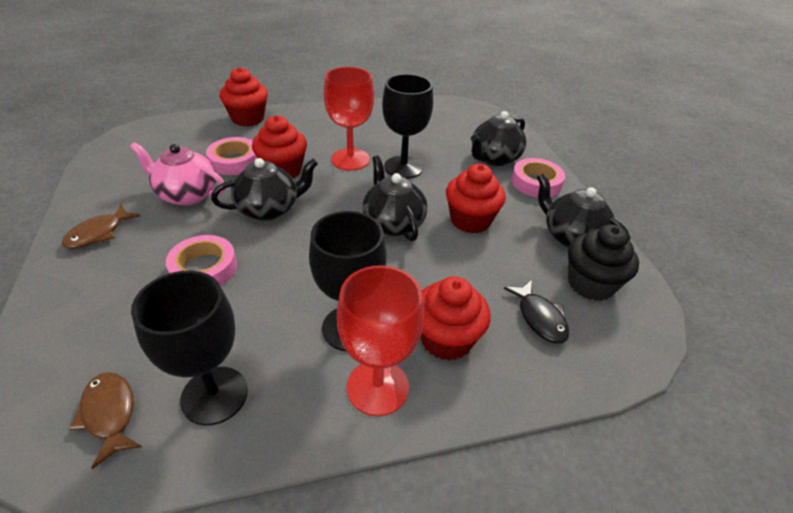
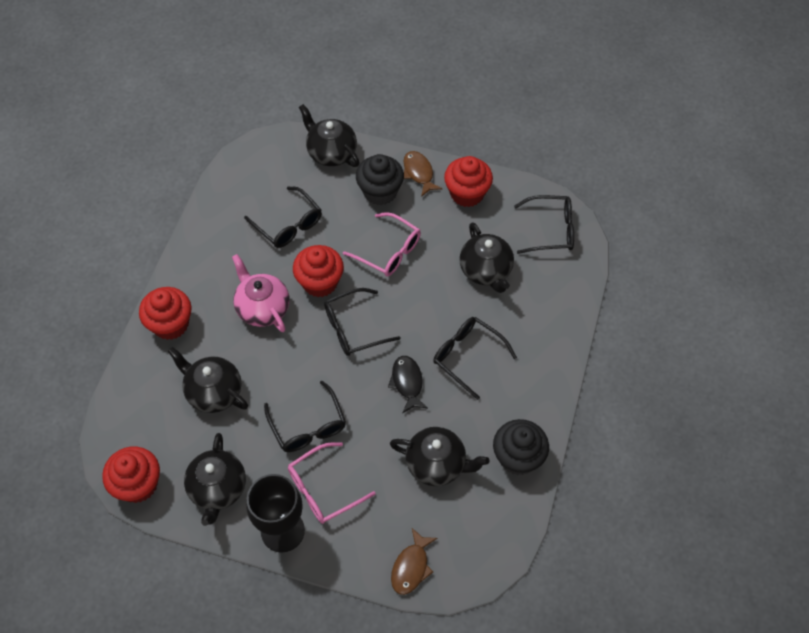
black cupcake: 1 -> 2
black glasses: 0 -> 5
black goblet: 3 -> 1
black teapot: 4 -> 5
pink glasses: 0 -> 2
pink tape: 3 -> 0
red goblet: 2 -> 0

